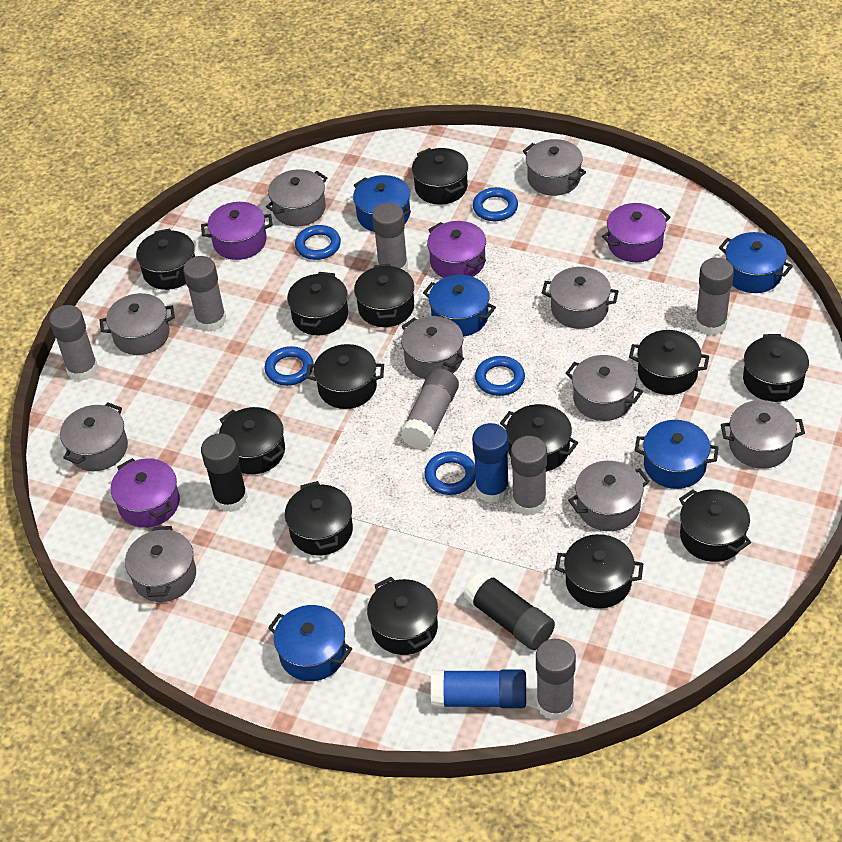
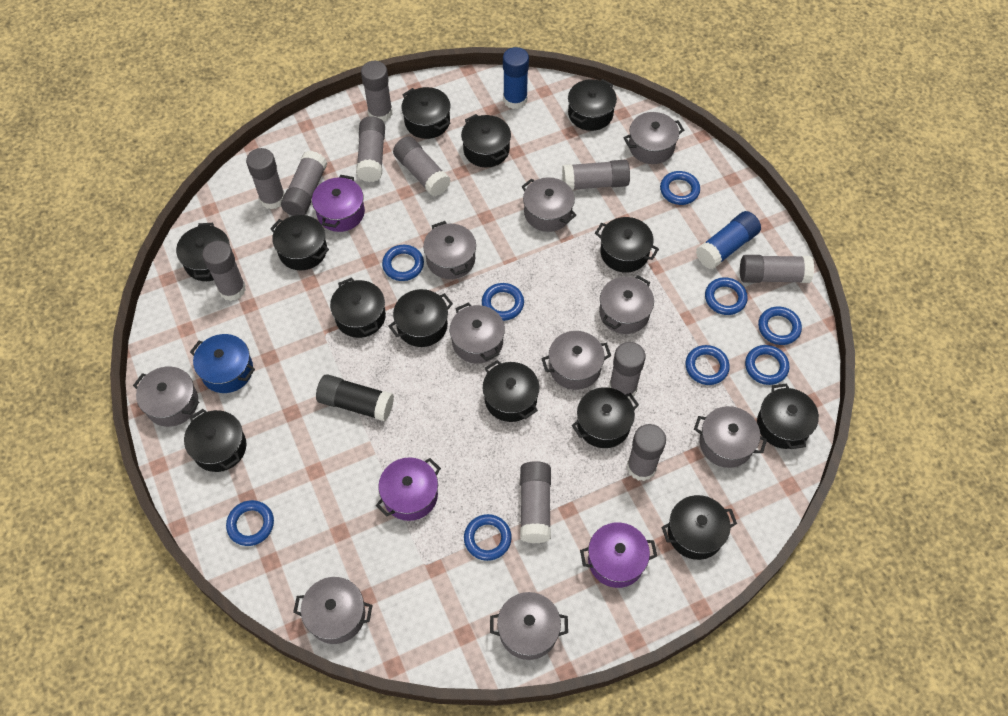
black glue stick: 2 -> 1
blue pot: 5 -> 1
blue ring: 5 -> 9
grey glue stick: 7 -> 11
purple pot: 4 -> 3

